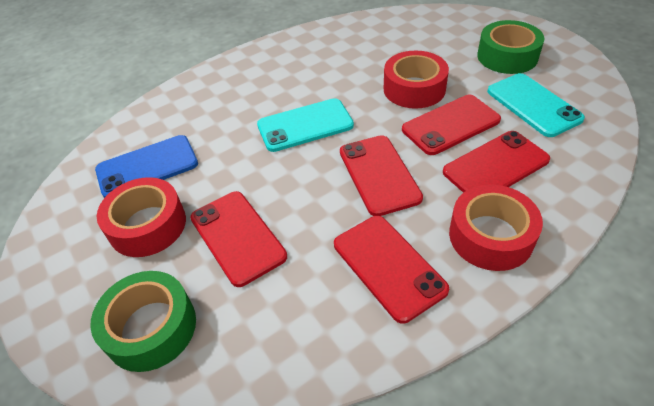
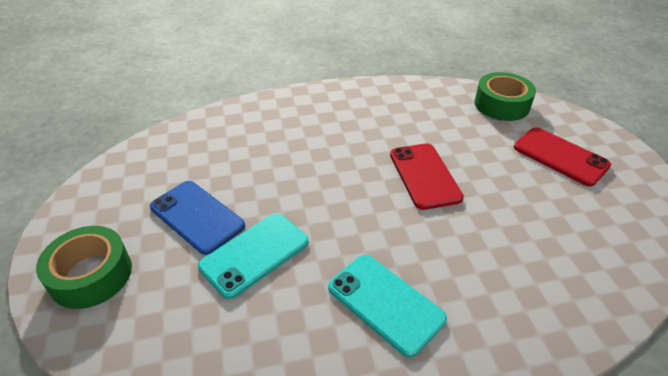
red phone: 5 -> 2
red tape: 3 -> 0

